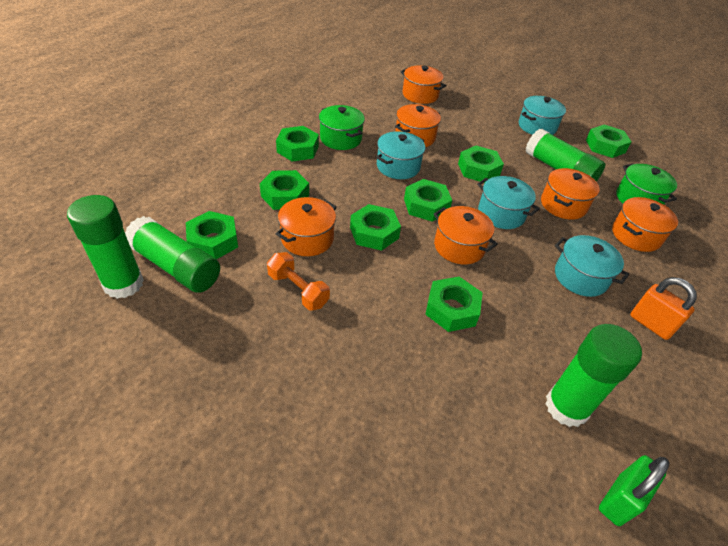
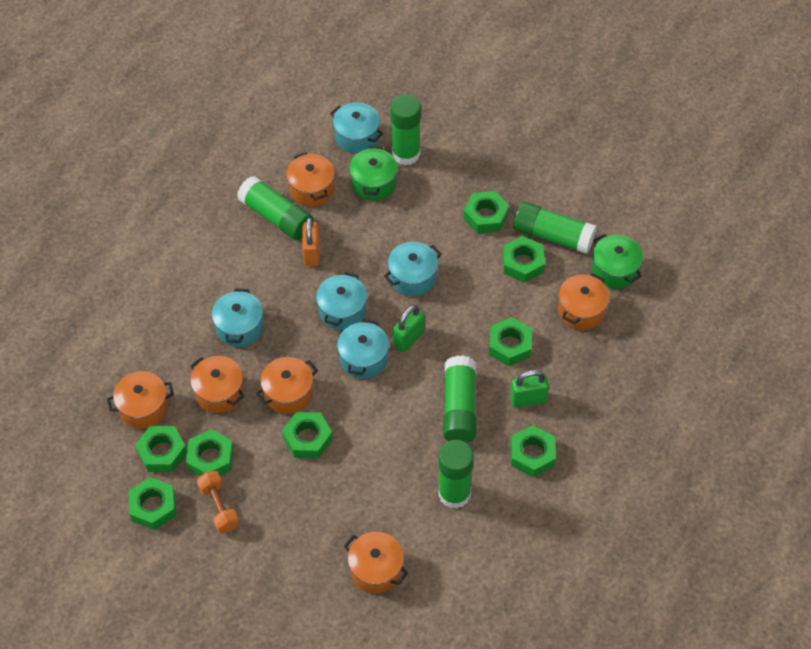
green glue stick: 4 -> 5
green padlock: 1 -> 2
turquoise pot: 4 -> 5

